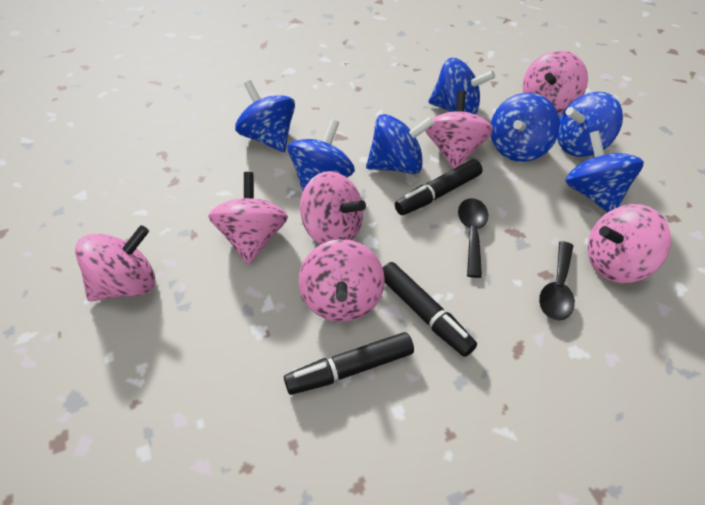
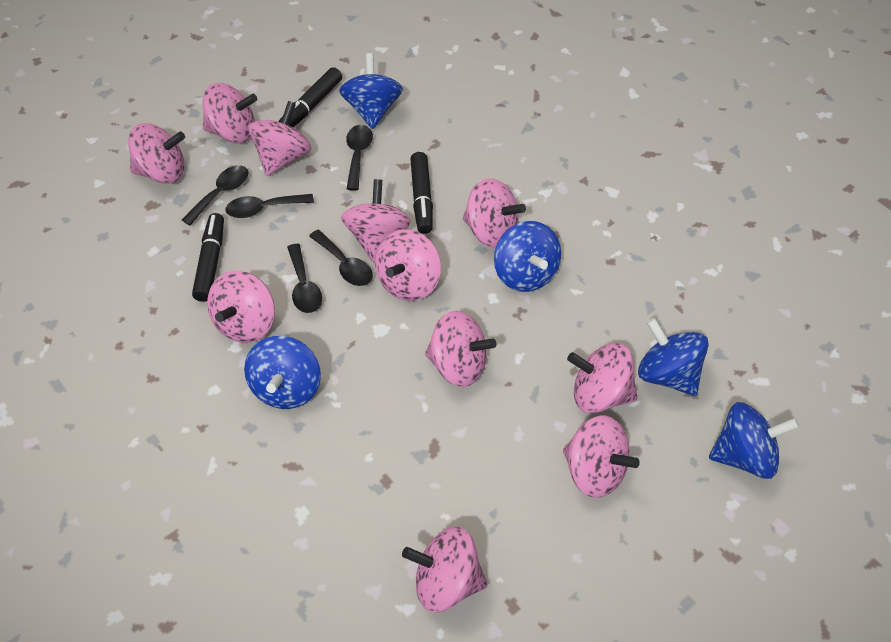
black spoon: 2 -> 5
blue spinning top: 7 -> 5
pink spinning top: 7 -> 11

